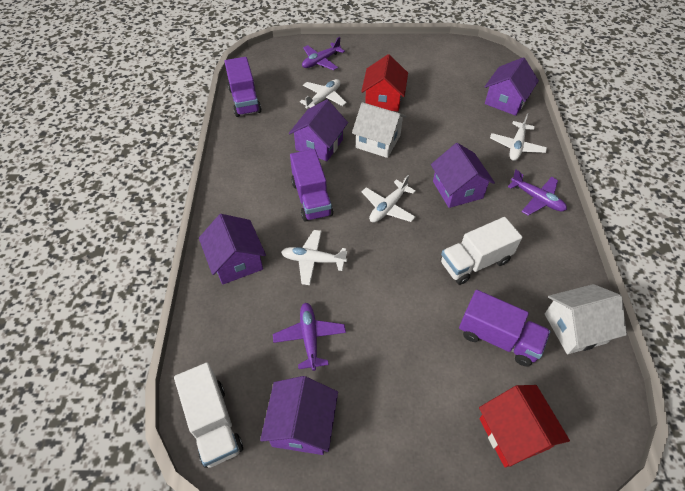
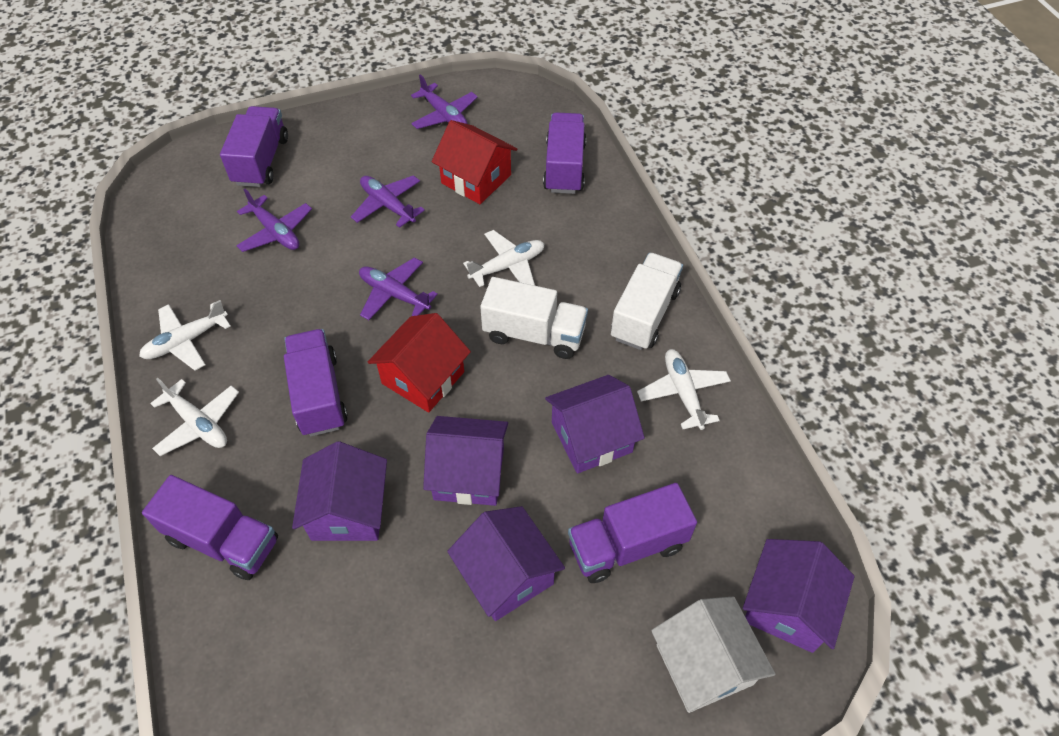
purple plane: 3 -> 4
purple truck: 3 -> 5
white house: 2 -> 1

